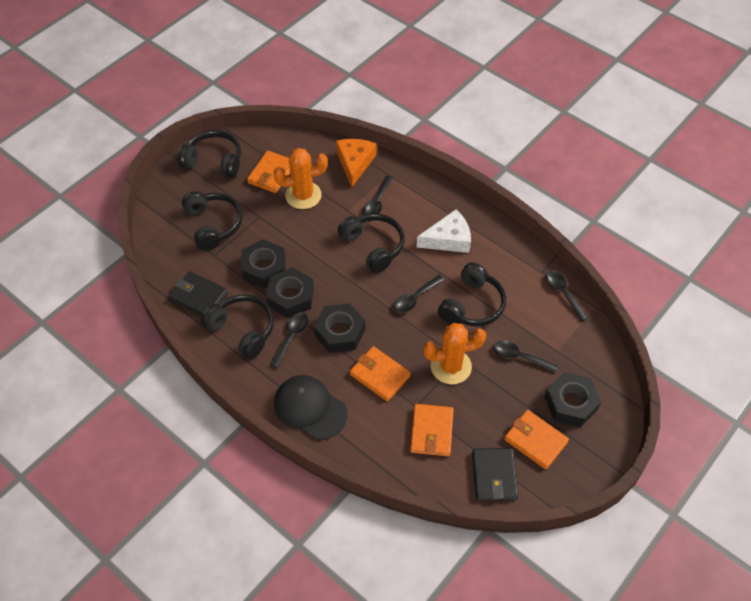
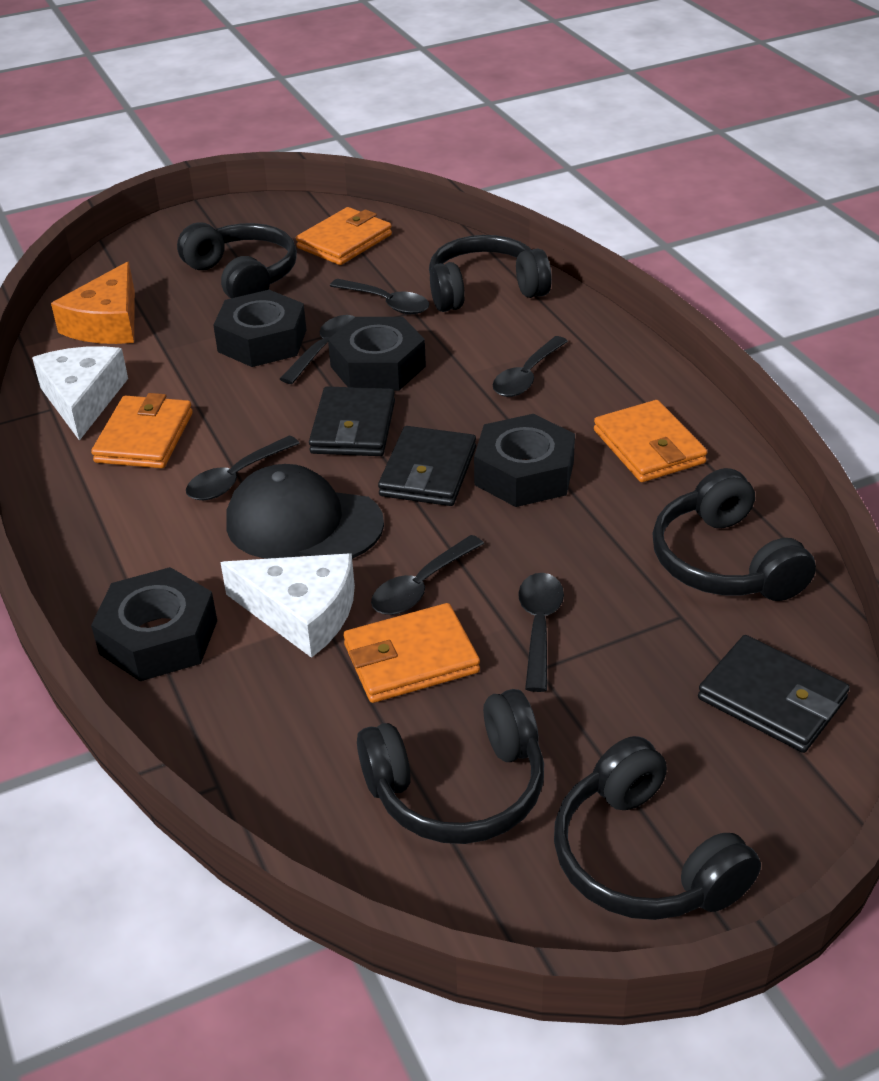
black spoon: 5 -> 6
black wallet: 2 -> 3
orange cactus: 2 -> 0
white cheese: 1 -> 2

